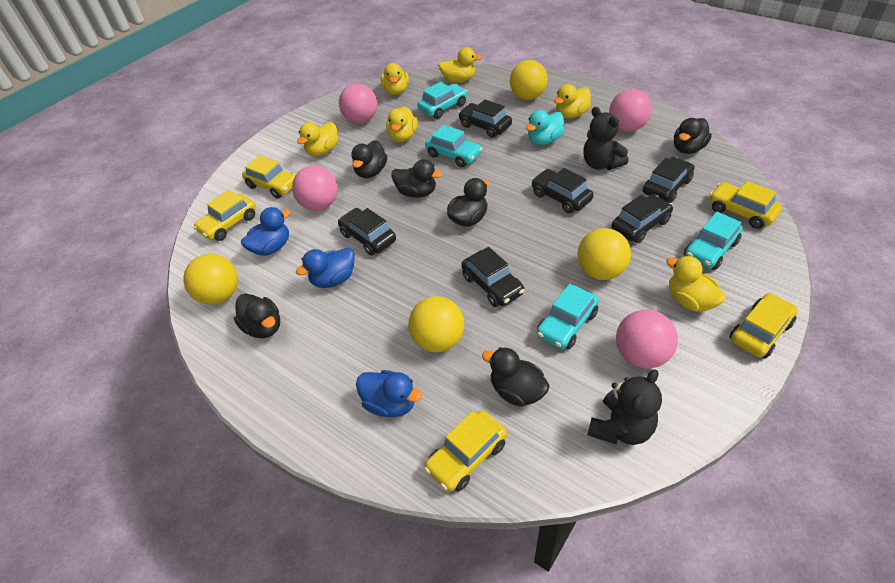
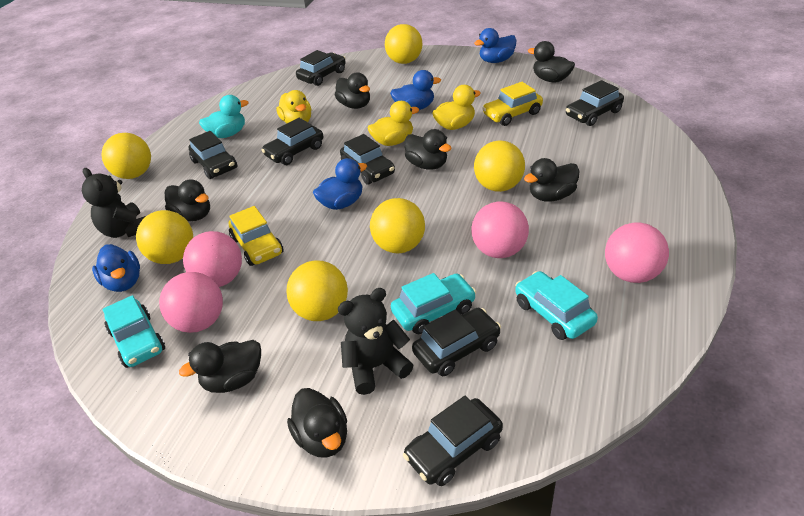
black car: 6 -> 7
black duck: 6 -> 7
blue duck: 3 -> 4
turquoise car: 4 -> 3
yellow ball: 4 -> 6
yellow car: 5 -> 2
yellow duck: 6 -> 3

